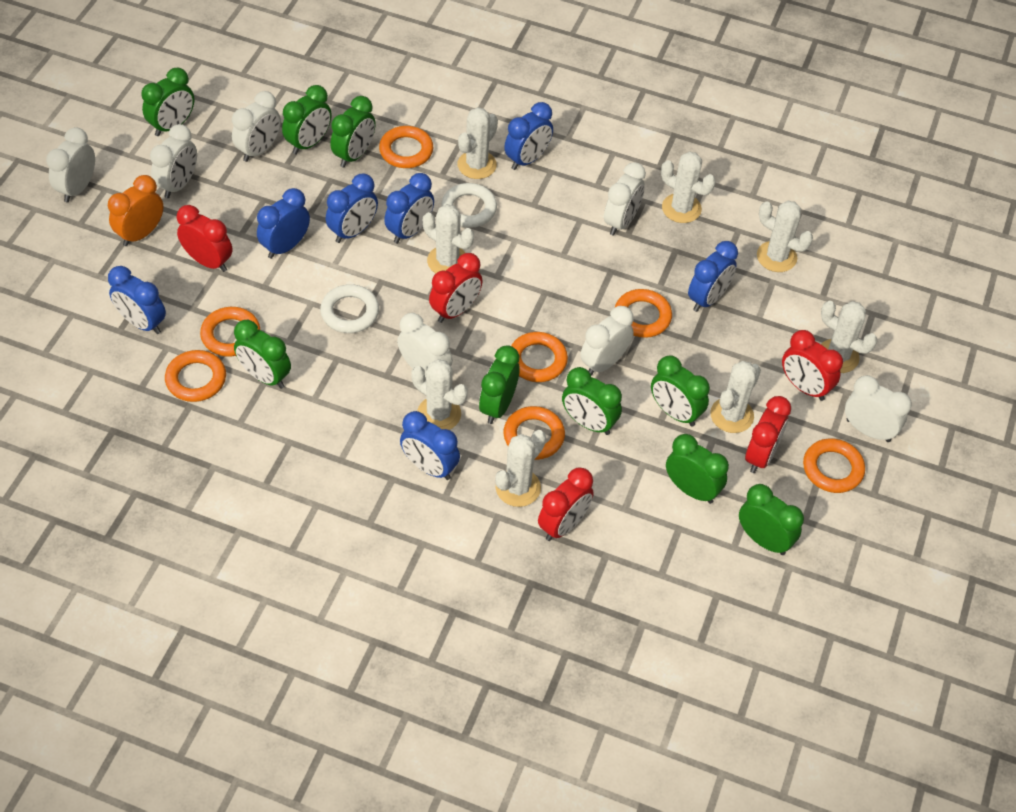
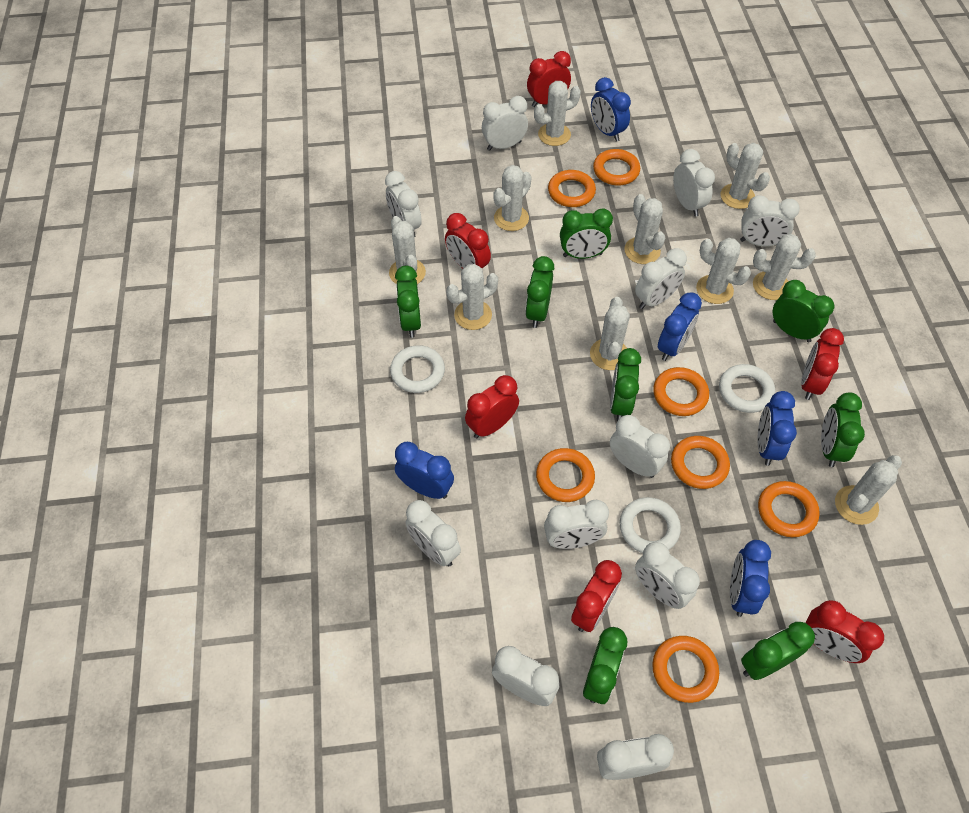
blue clock: 7 -> 5
green clock: 9 -> 8
orange clock: 1 -> 0
red clock: 5 -> 6
white cactus: 8 -> 10
white clock: 7 -> 11
white ring: 2 -> 3

